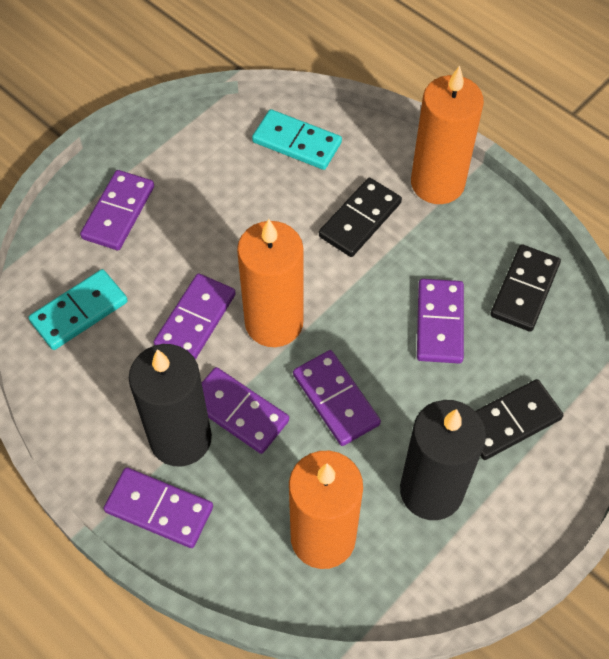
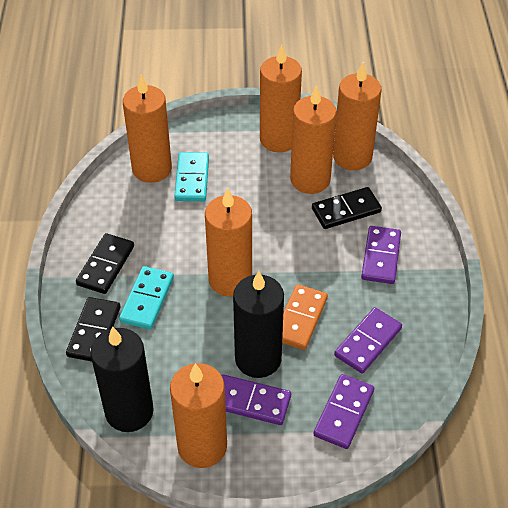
orange candle: 3 -> 6
orange domino: 0 -> 1
purple domino: 6 -> 4

